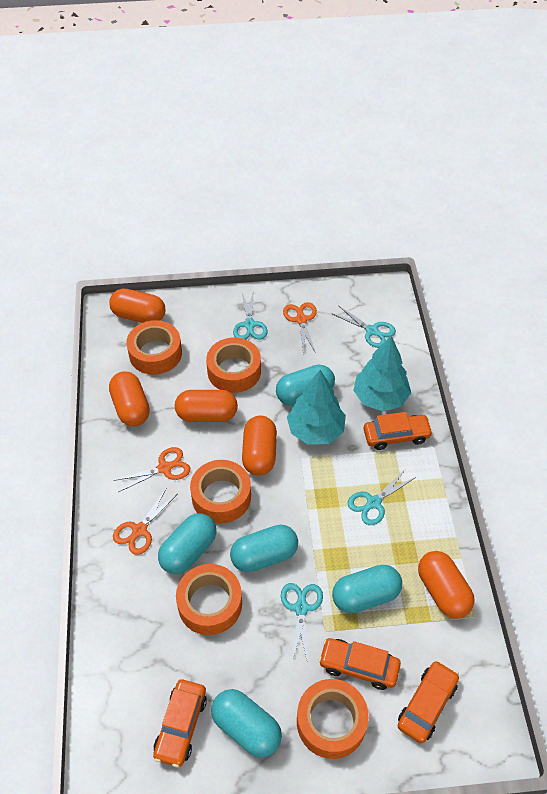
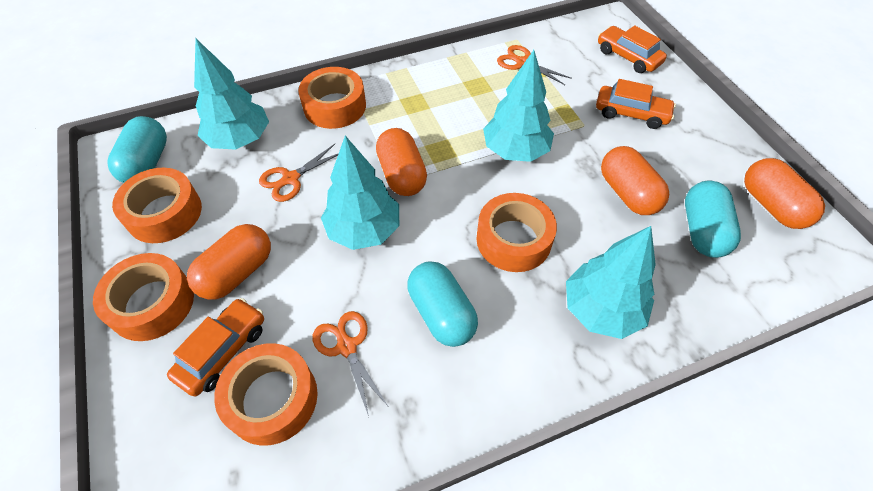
orange capsule: 5 -> 4
orange car: 4 -> 3
turquoise capsule: 5 -> 3
turquoise scissors: 4 -> 0
turquoise tree: 2 -> 4

